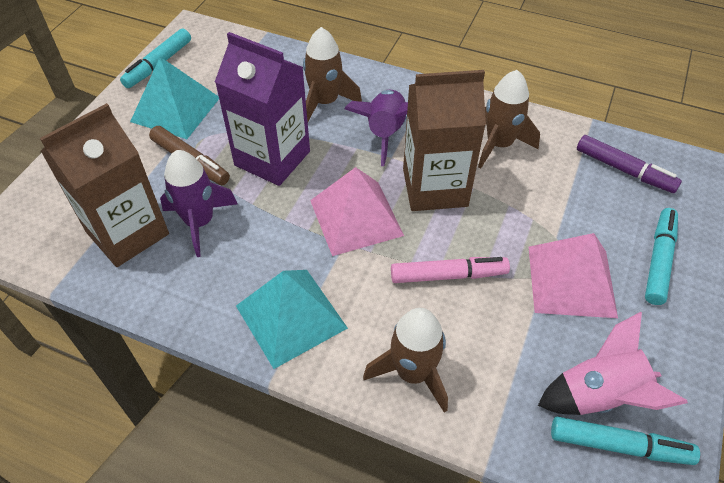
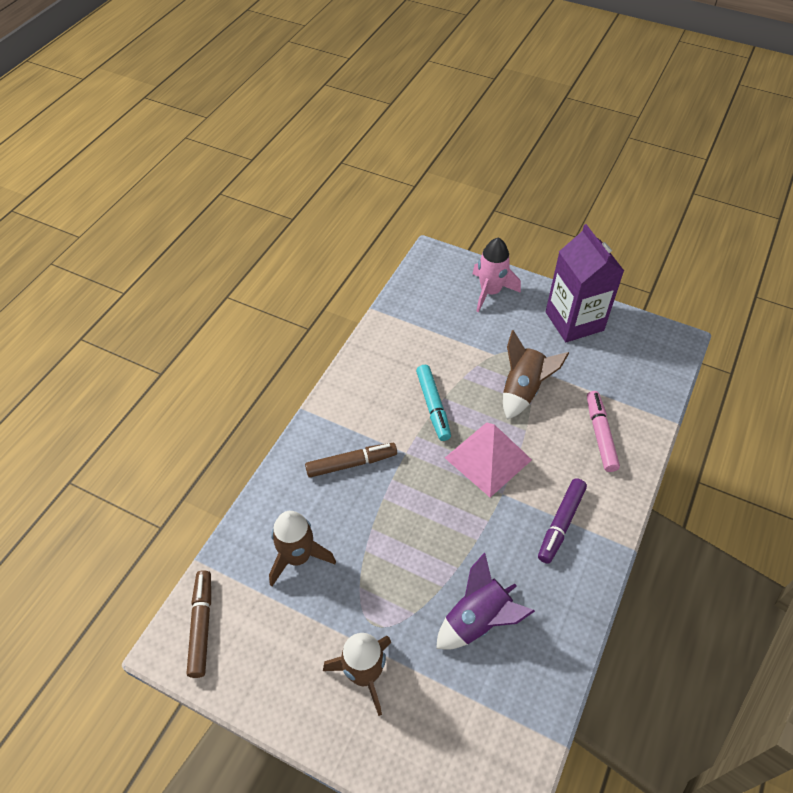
brown carton: 2 -> 0
brown marker: 1 -> 2
pink pyramid: 2 -> 1
purple rocket: 2 -> 1
turquoise marker: 3 -> 1
turquoise pyramid: 2 -> 0

